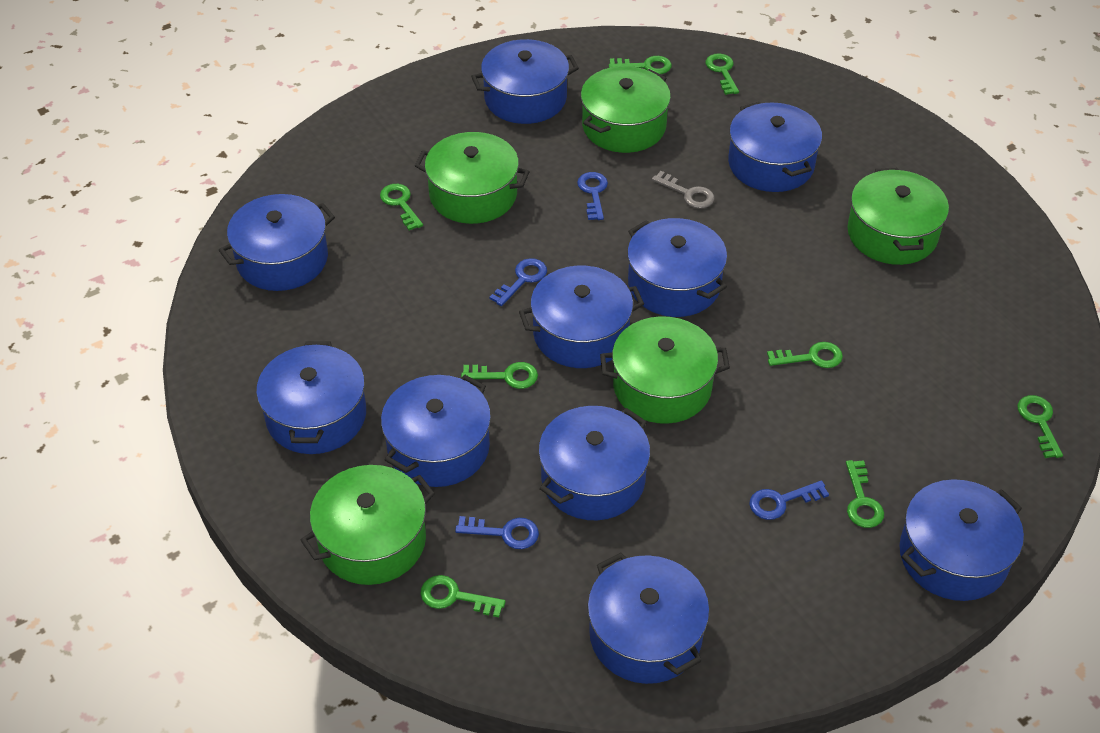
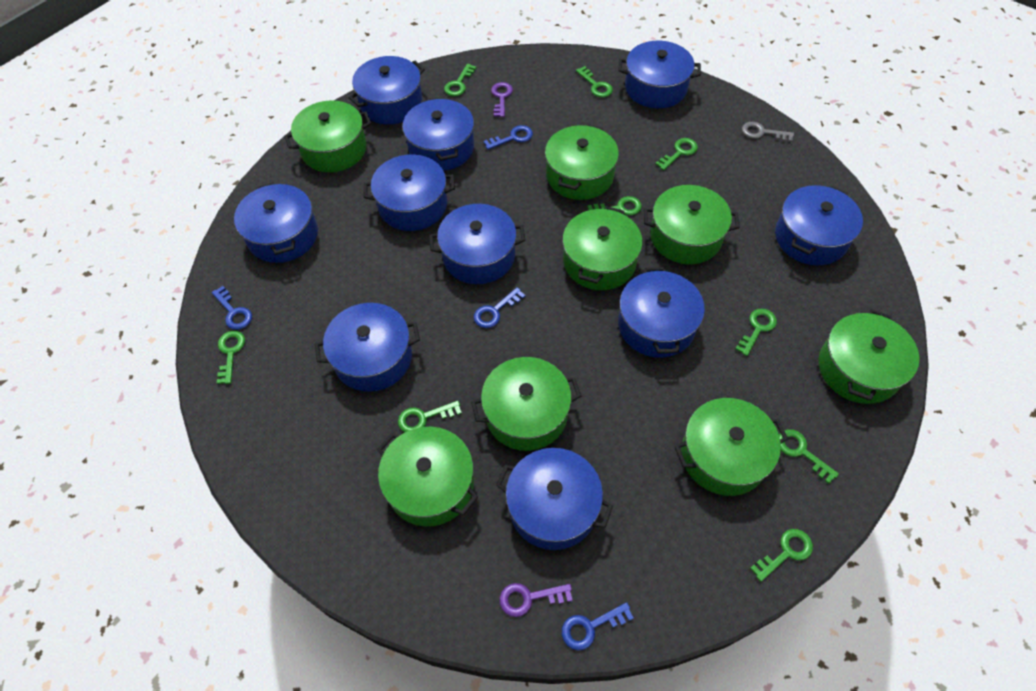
green key: 8 -> 9
green pot: 5 -> 8
purple key: 0 -> 2

